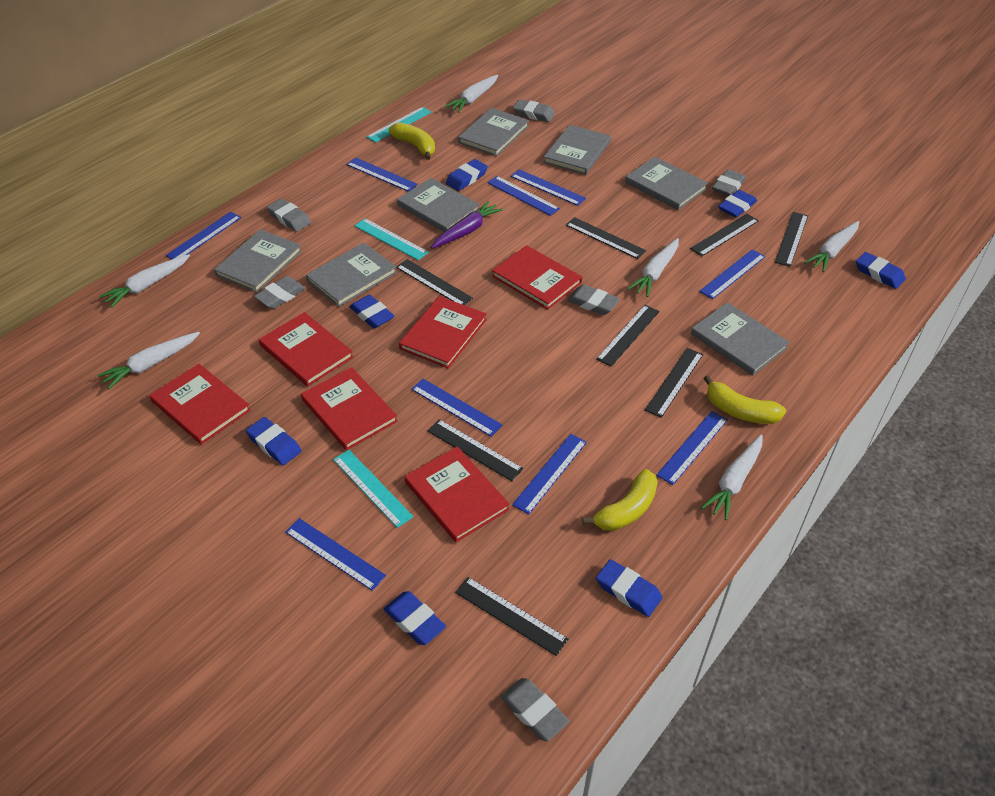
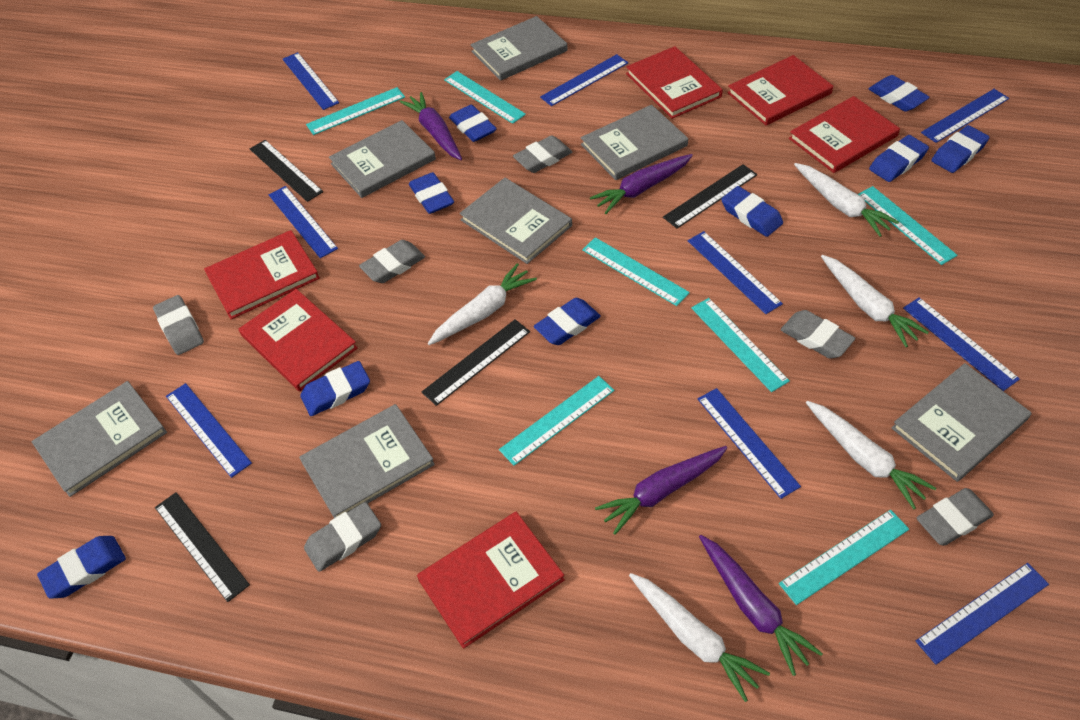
black ruler: 8 -> 4
blue eraser: 7 -> 9
purple carrot: 1 -> 4
turquoise ruler: 3 -> 7
white carrot: 6 -> 5
yellow banana: 3 -> 0

